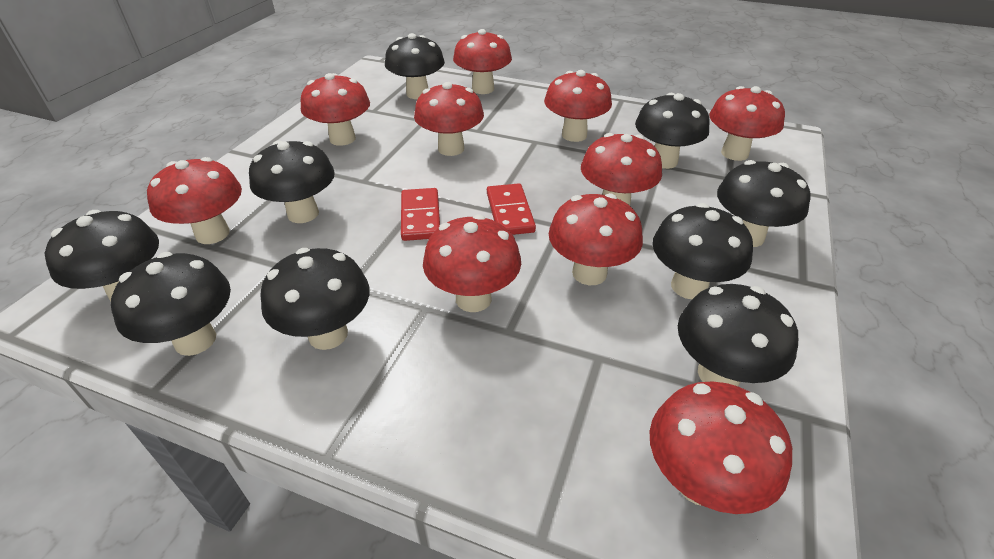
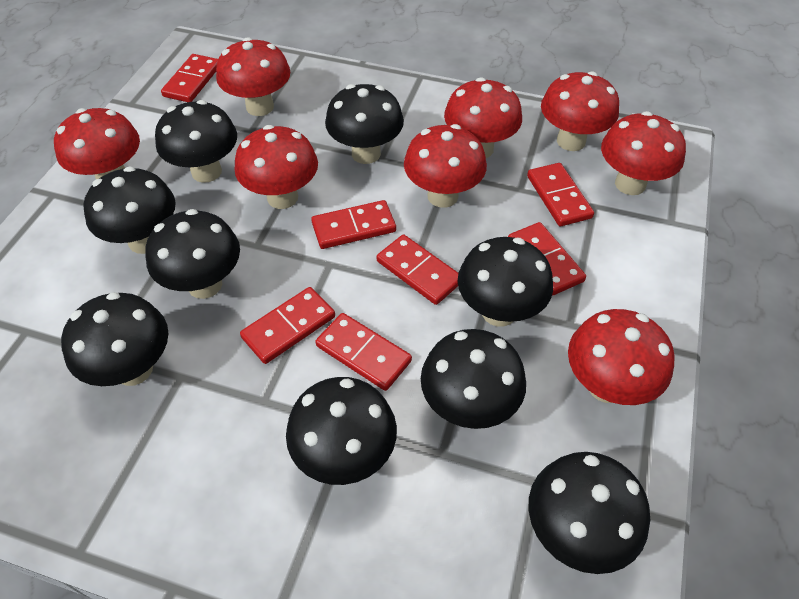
red domino: 2 -> 7
red mushroom: 10 -> 8

